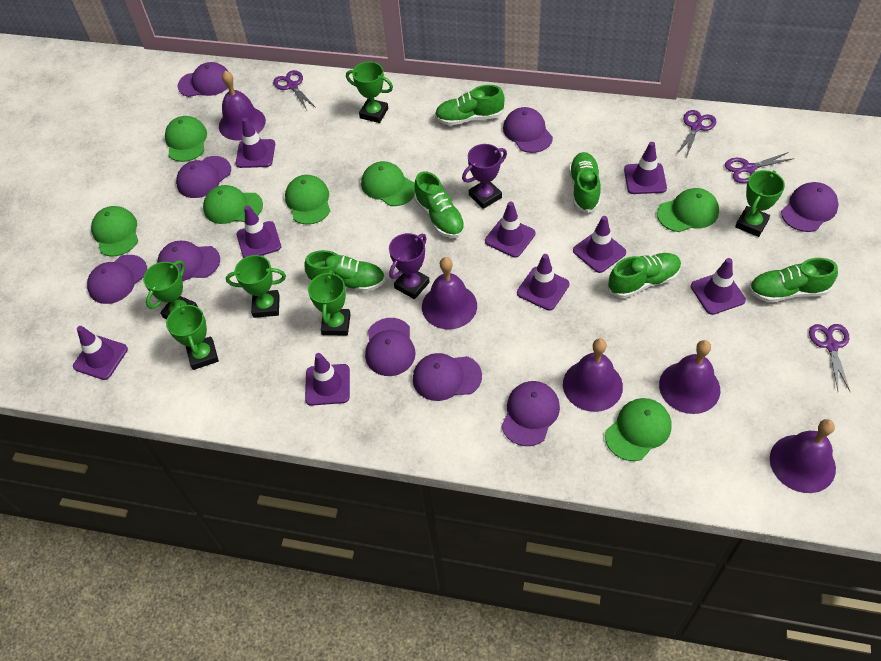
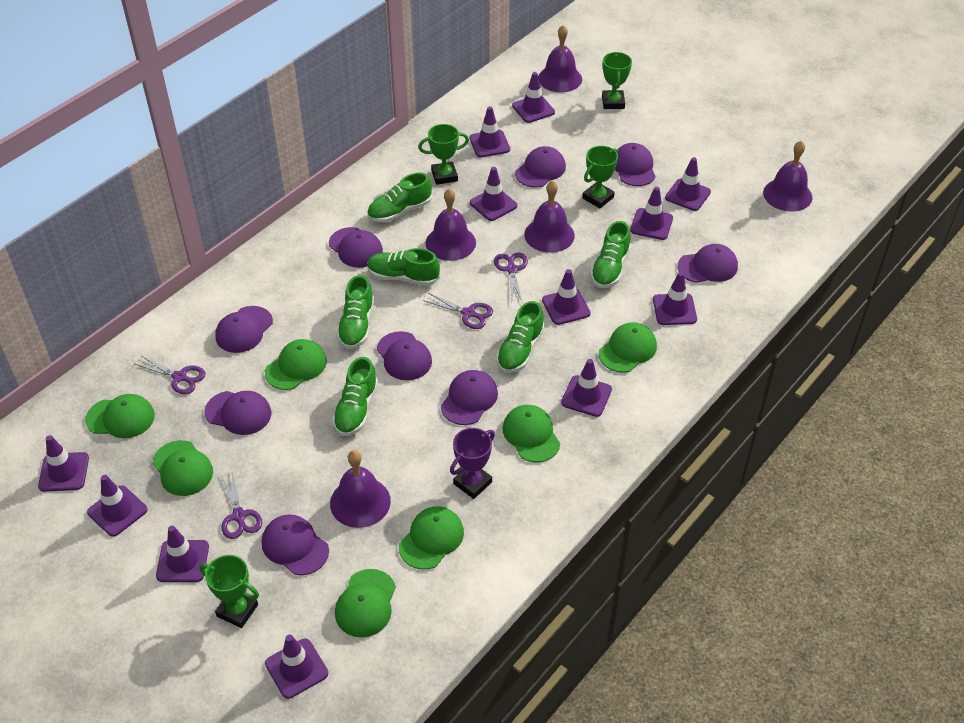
green trophy: 6 -> 4
purple traffic cone: 9 -> 12
purple trophy: 2 -> 1

